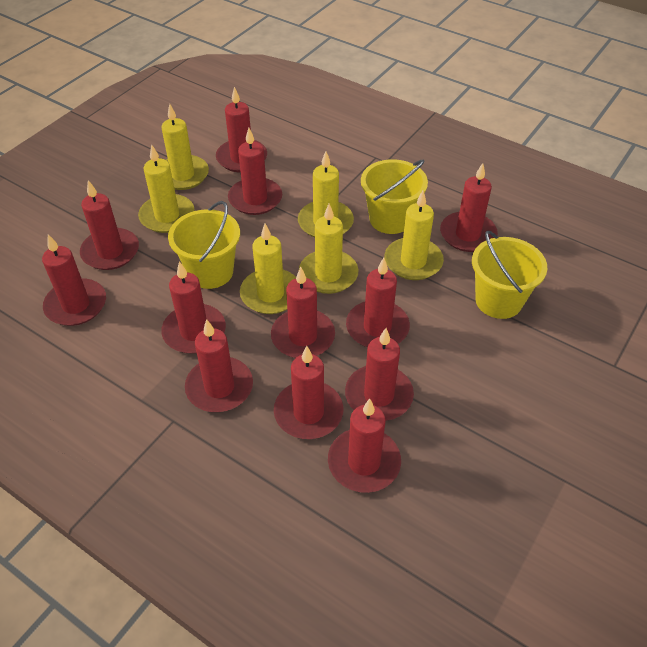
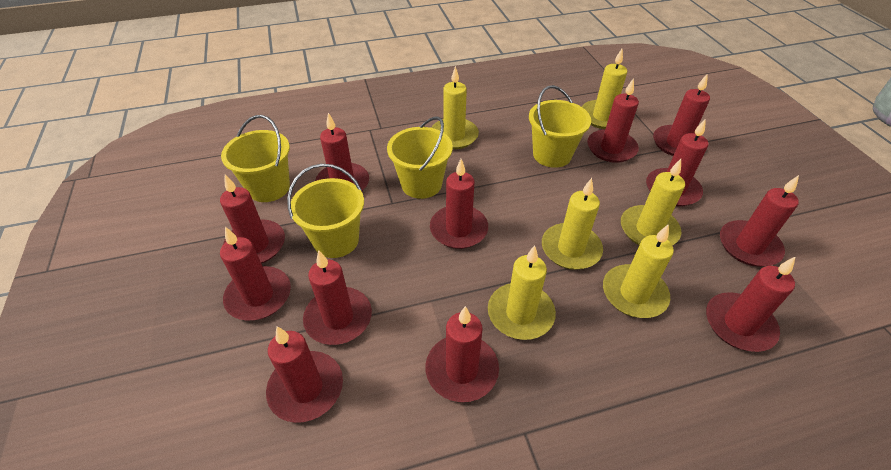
yellow bucket: 3 -> 4

